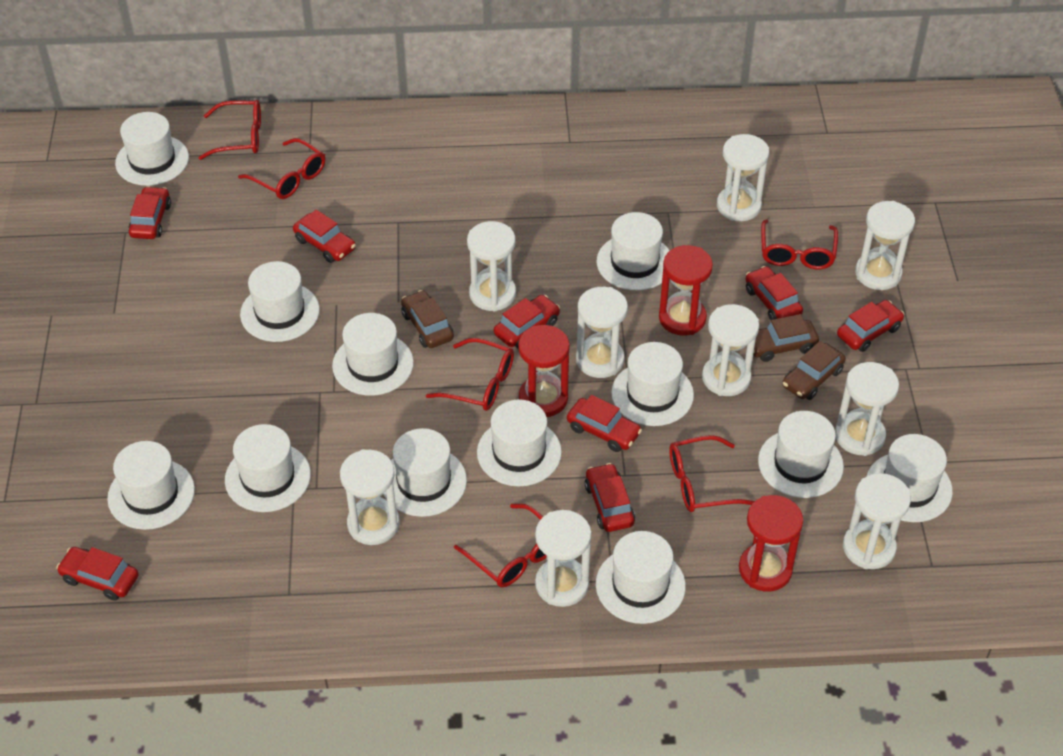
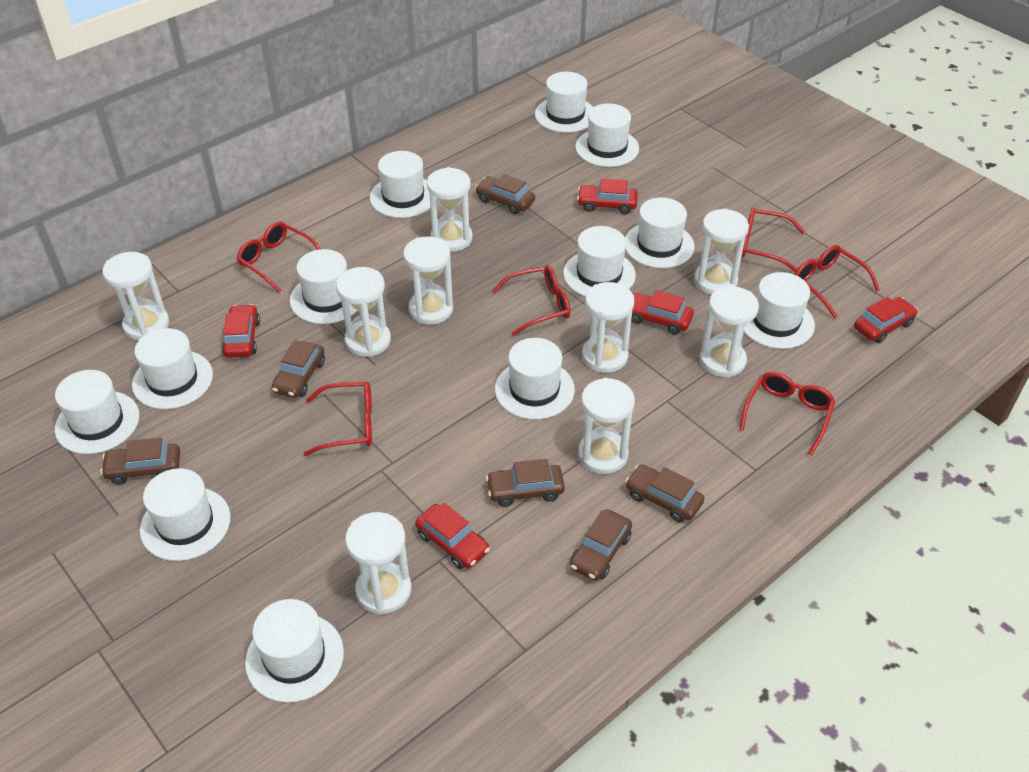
brown car: 3 -> 6
red car: 8 -> 5
red hourglass: 3 -> 0

